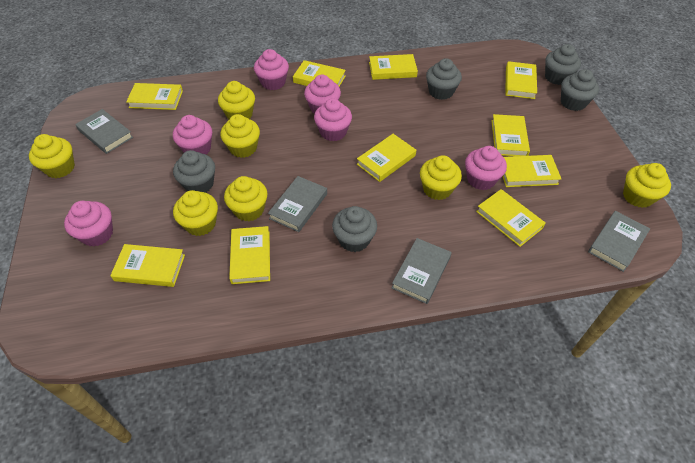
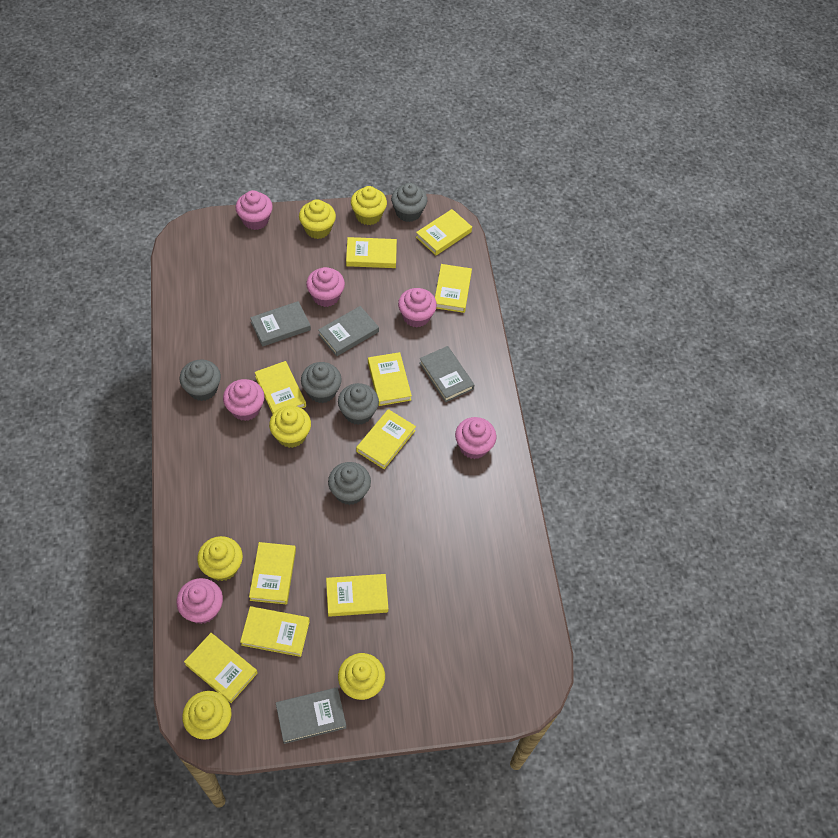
yellow cupcake: 7 -> 6

